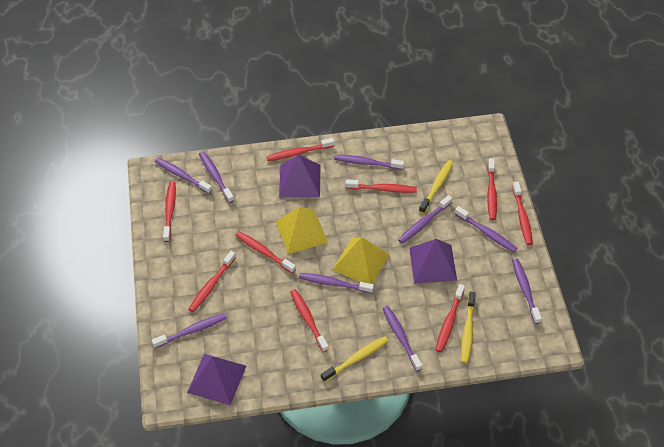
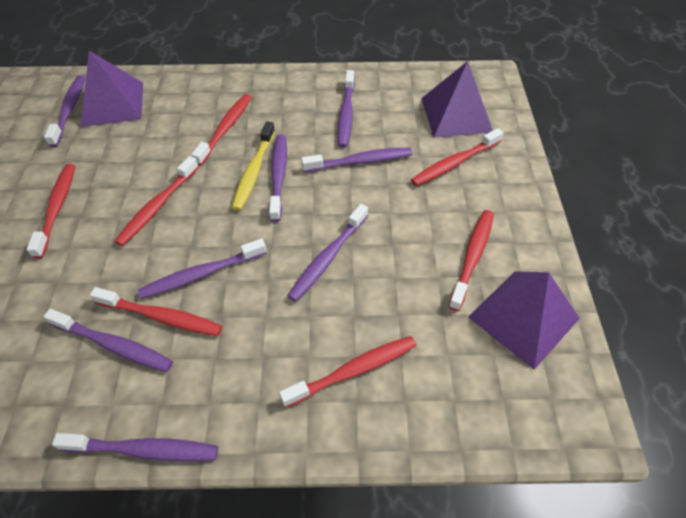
purple toothbrush: 9 -> 8
red toothbrush: 9 -> 7
yellow pyramid: 2 -> 0
yellow toothbrush: 3 -> 1

